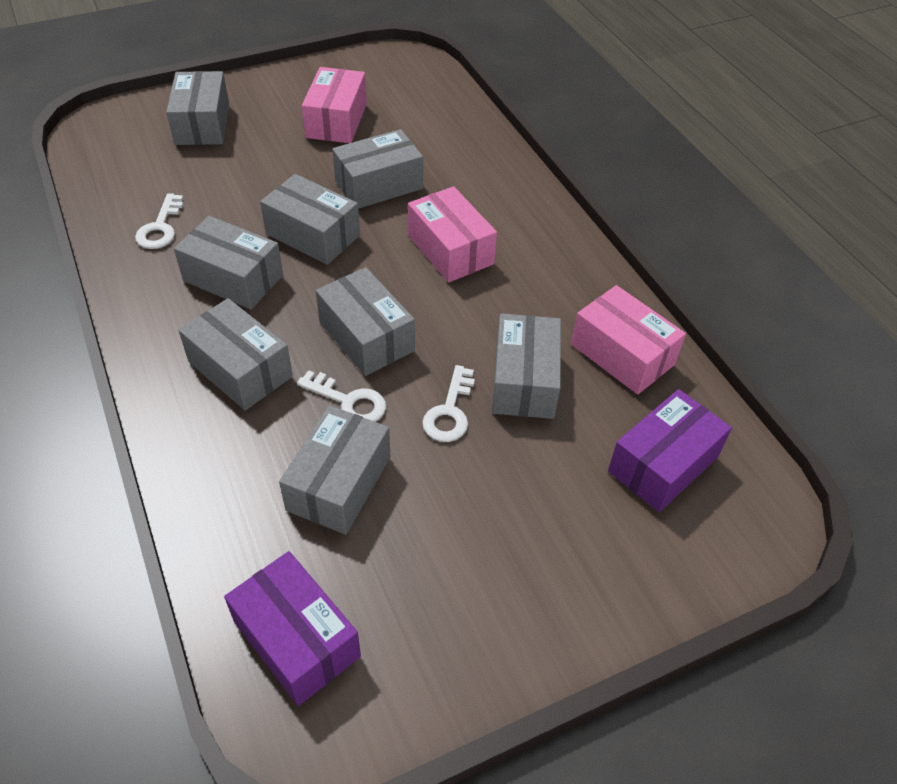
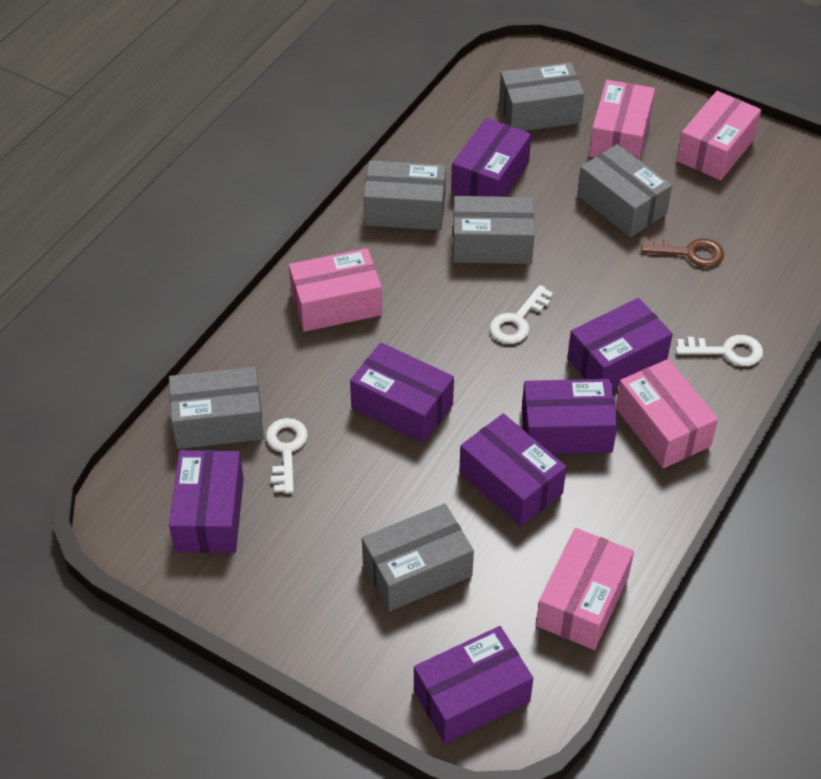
brown key: 0 -> 1
grey box: 8 -> 6
pink box: 3 -> 5
purple box: 2 -> 7

